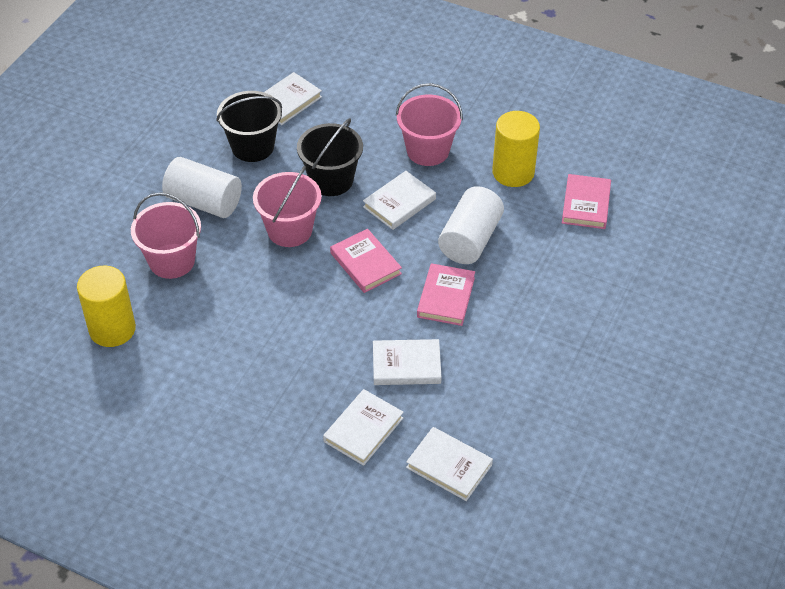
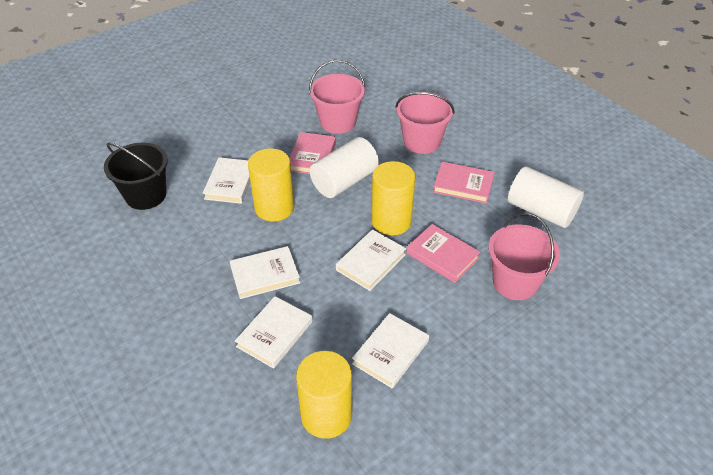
black bucket: 2 -> 1
yellow cylinder: 2 -> 3

